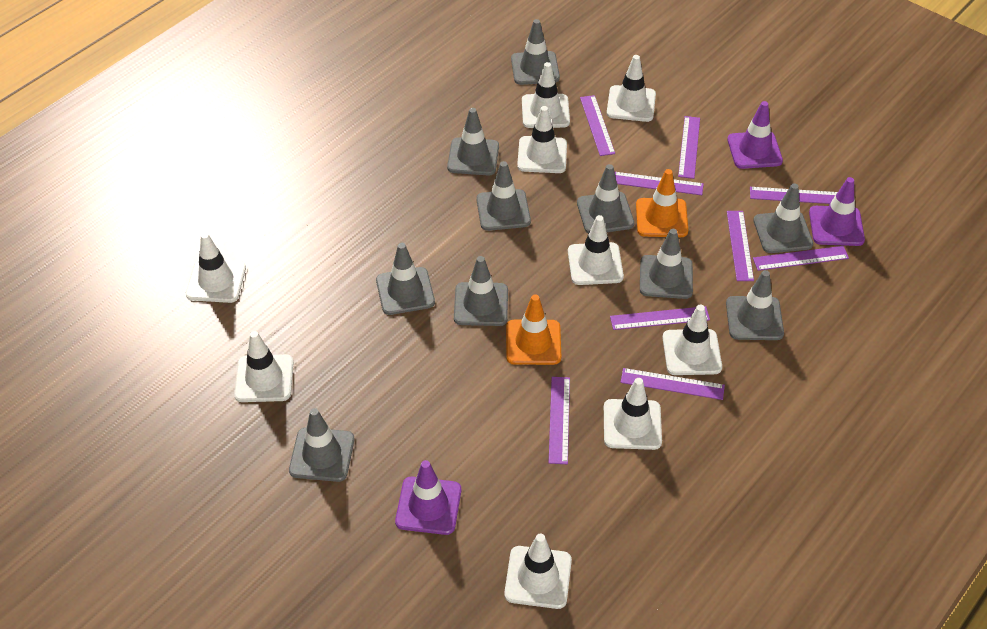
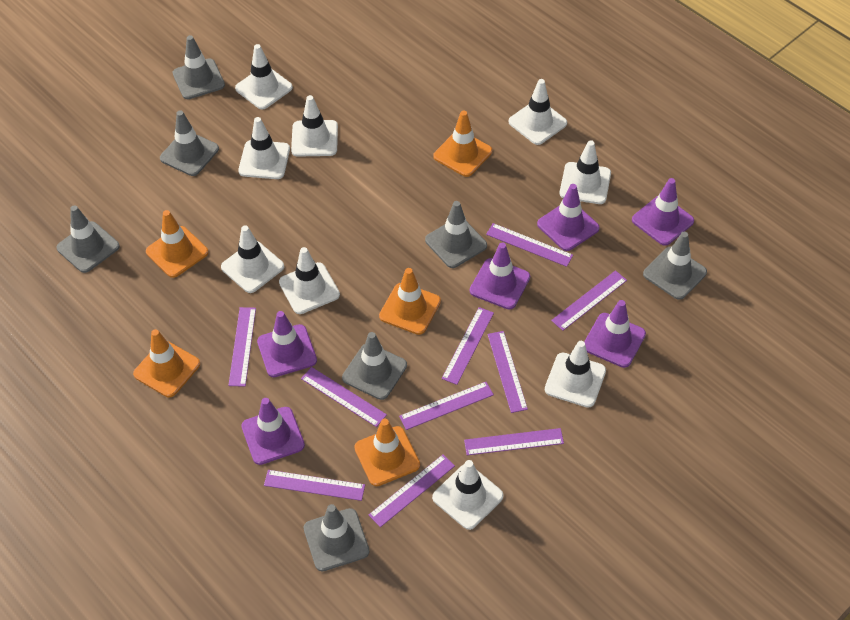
grey traffic cone: 10 -> 7
orange traffic cone: 2 -> 5
purple ruler: 9 -> 10
purple traffic cone: 3 -> 6

